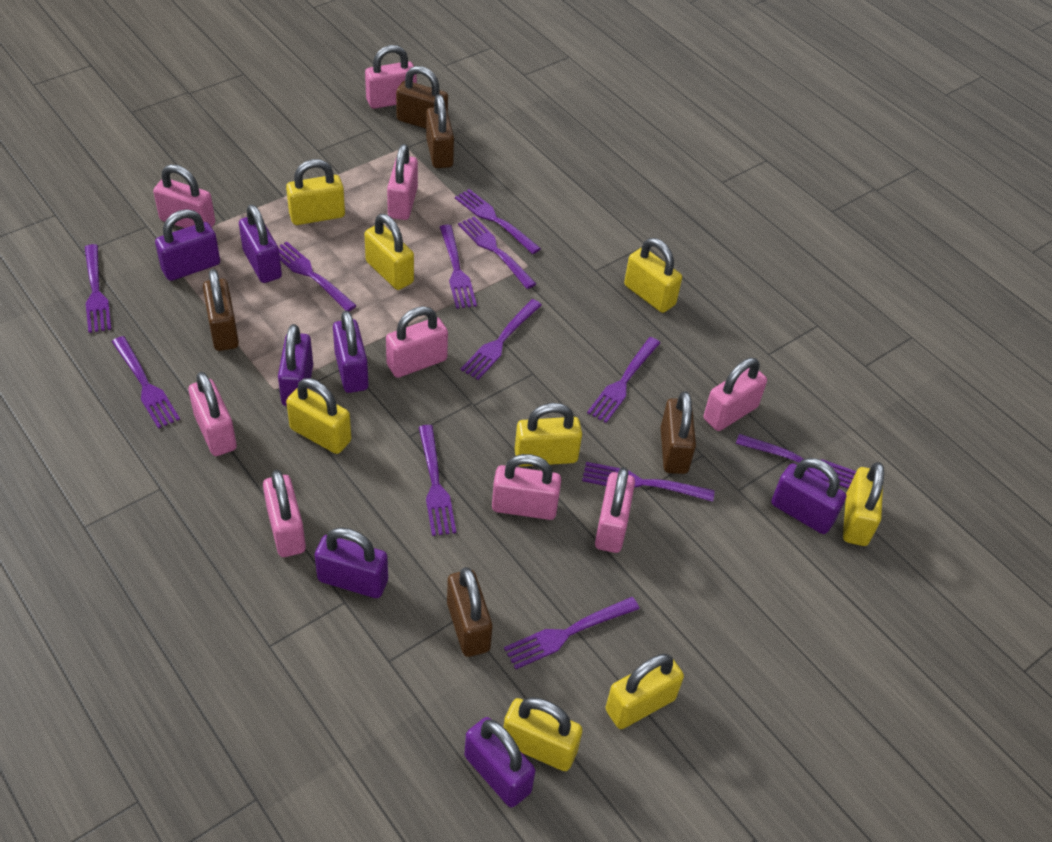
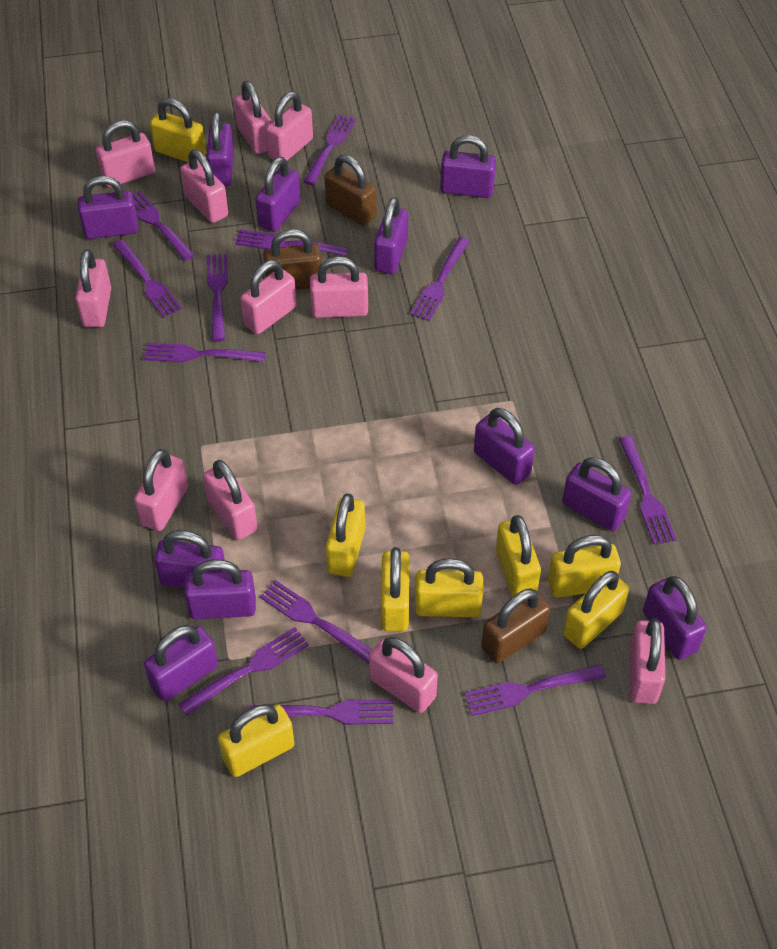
brown padlock: 5 -> 3
pink padlock: 9 -> 11
purple padlock: 7 -> 11

